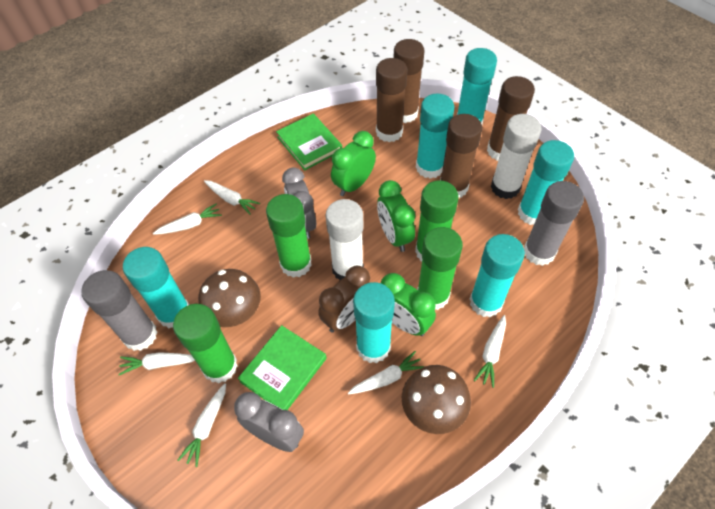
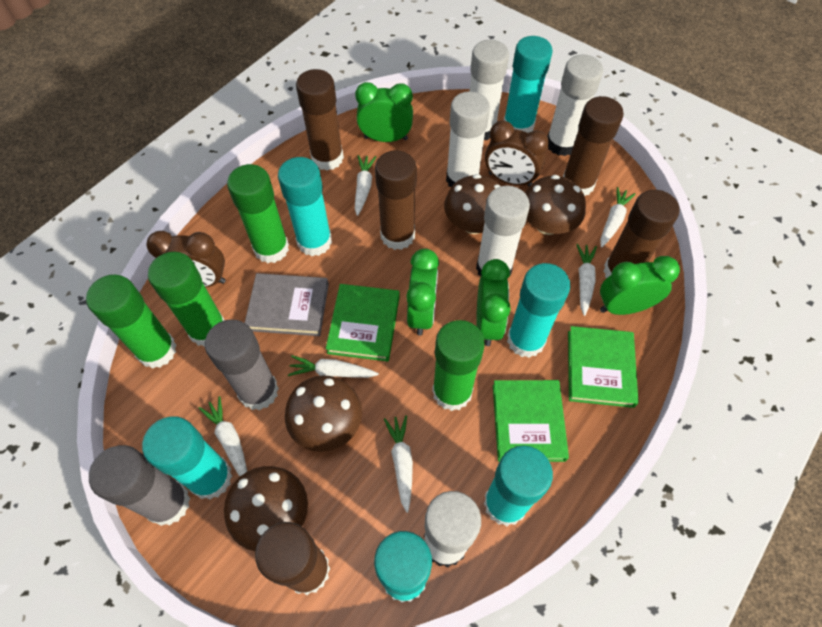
brown clock: 1 -> 2
brown glue stick: 4 -> 5
brown mushroom: 2 -> 4
green book: 2 -> 3
green clock: 3 -> 4
grey book: 0 -> 1
grey clock: 2 -> 0
white glue stick: 2 -> 5

